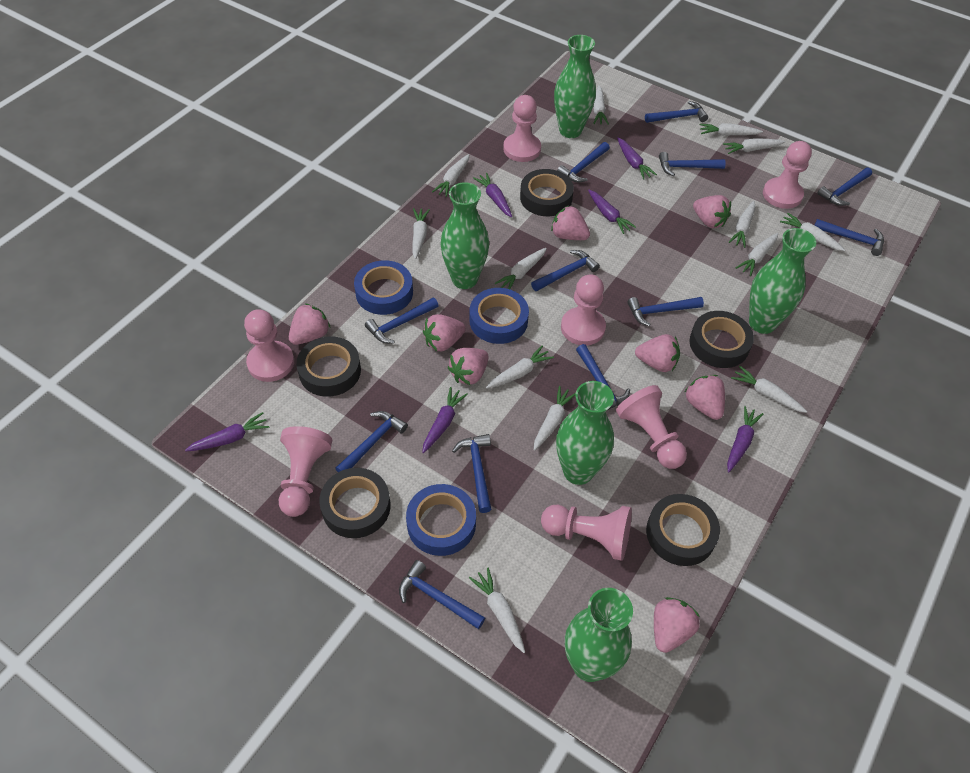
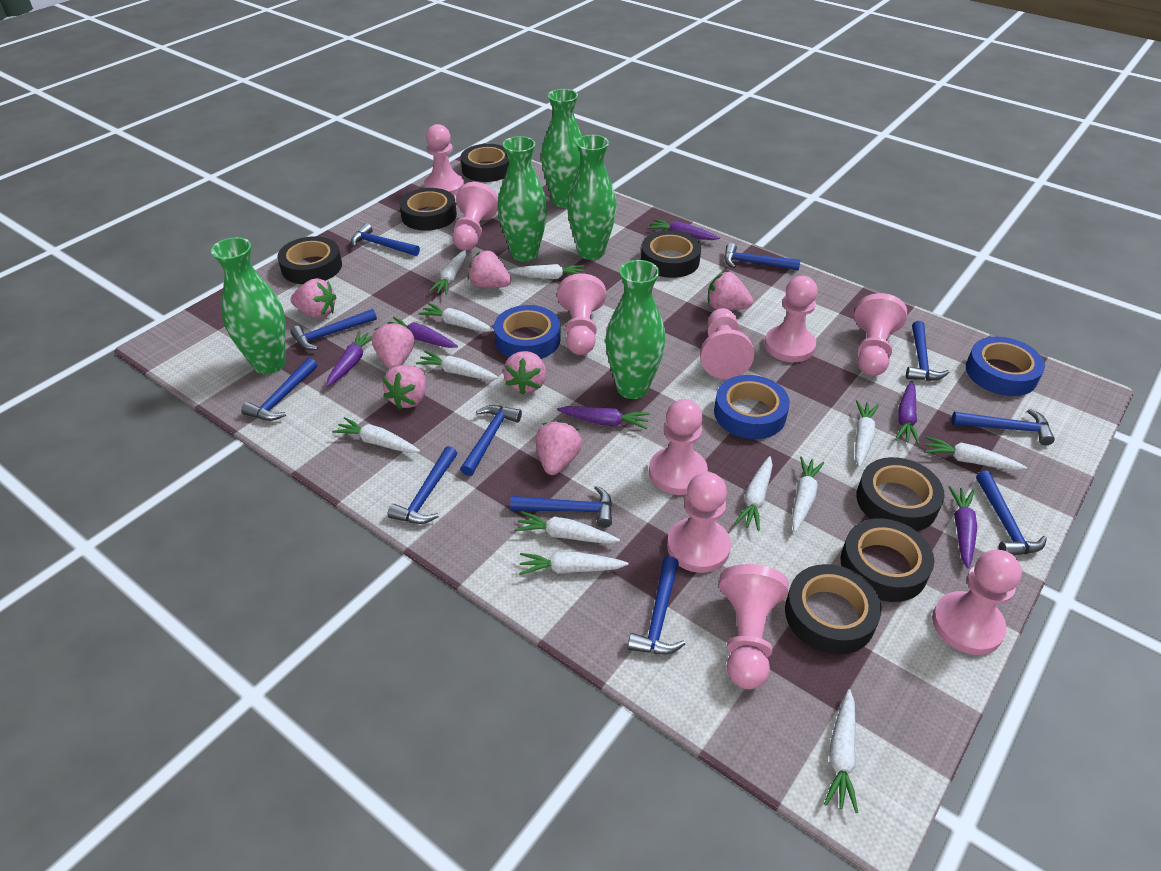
black tape: 5 -> 7
blue hammer: 12 -> 11
pink pawn: 7 -> 10
pink strawberry: 8 -> 7
white carrot: 13 -> 12

